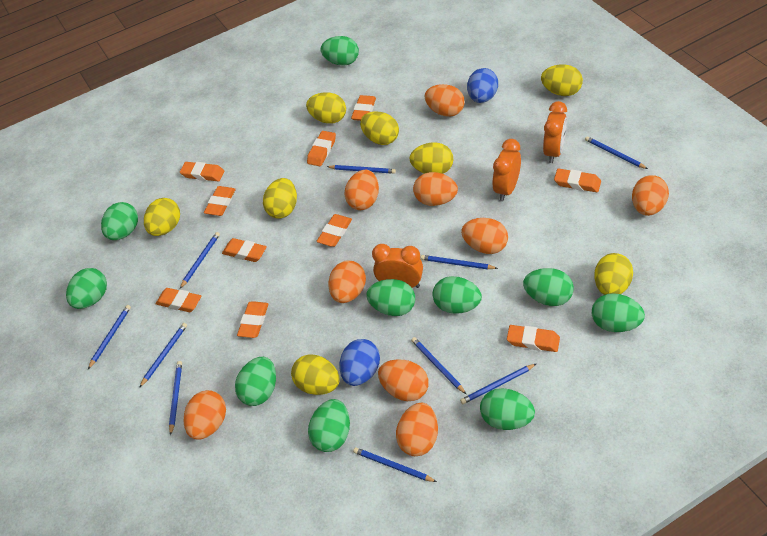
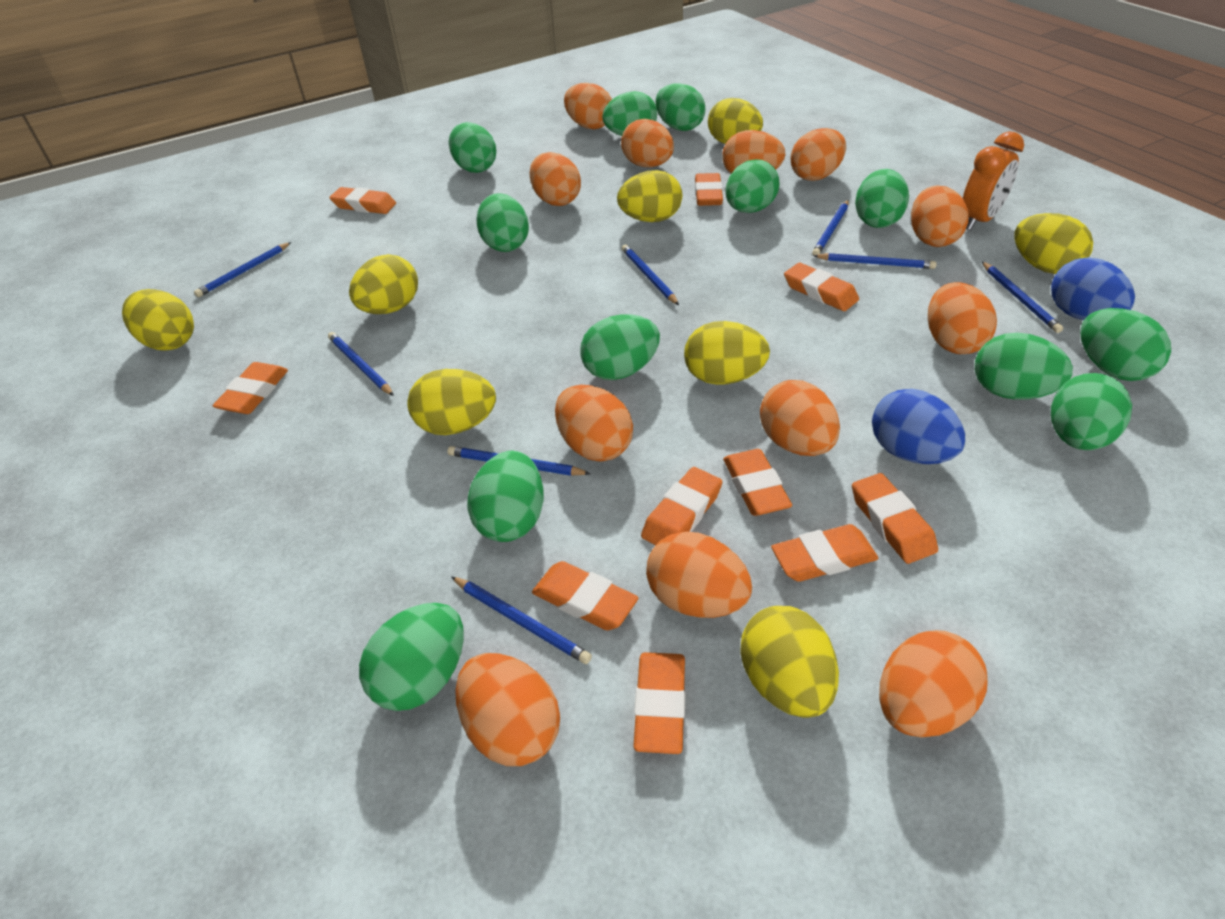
blue pencil: 10 -> 8
green egg: 10 -> 12
orange clock: 3 -> 1
orange egg: 9 -> 12

